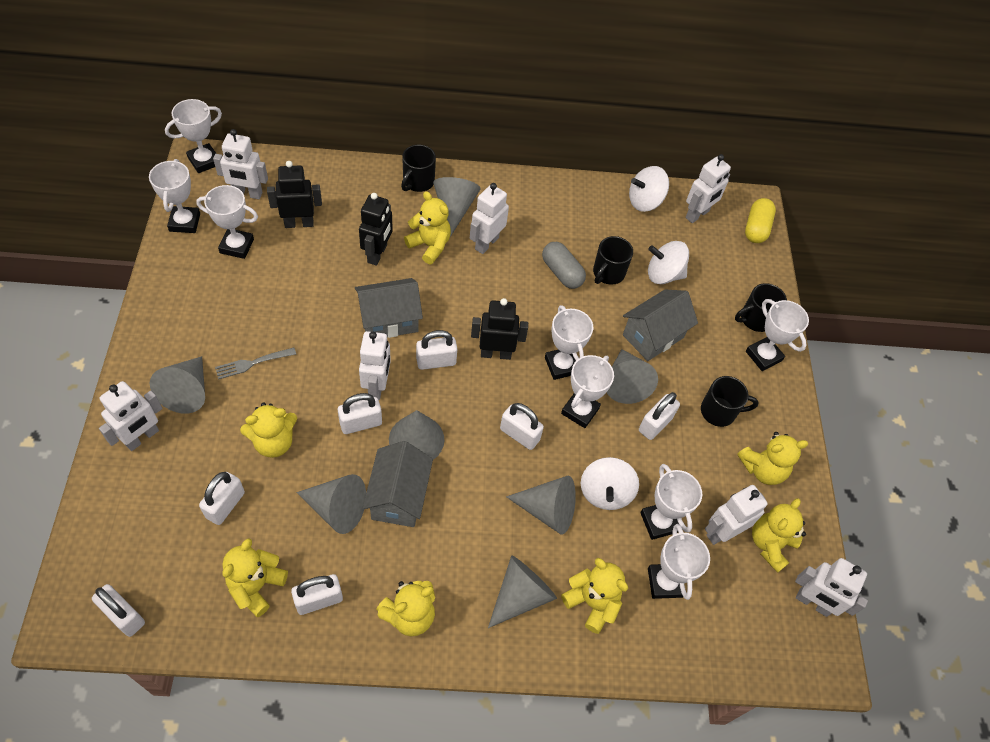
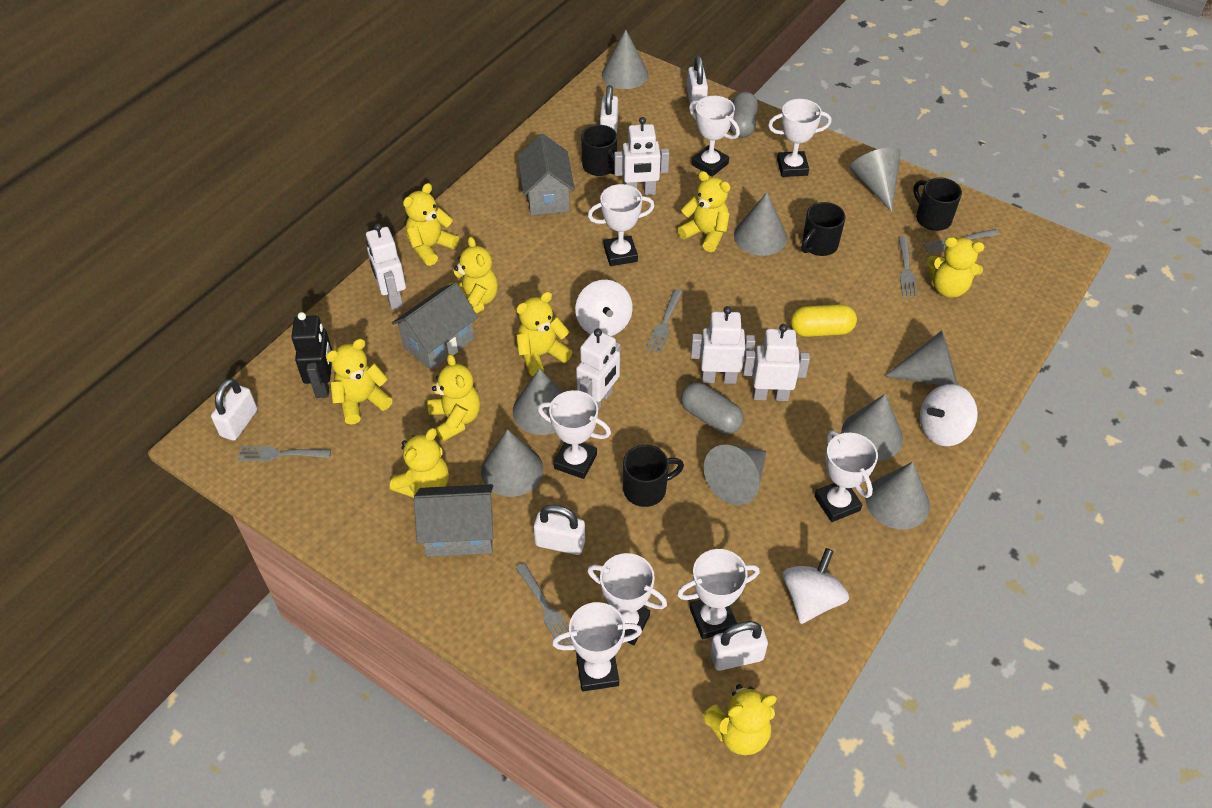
black robot: 3 -> 1
grey capsule: 1 -> 2
grey cone: 7 -> 9
grey fork: 1 -> 5
white padlock: 7 -> 5
white robot: 7 -> 5
yellow teddy bear: 7 -> 9

